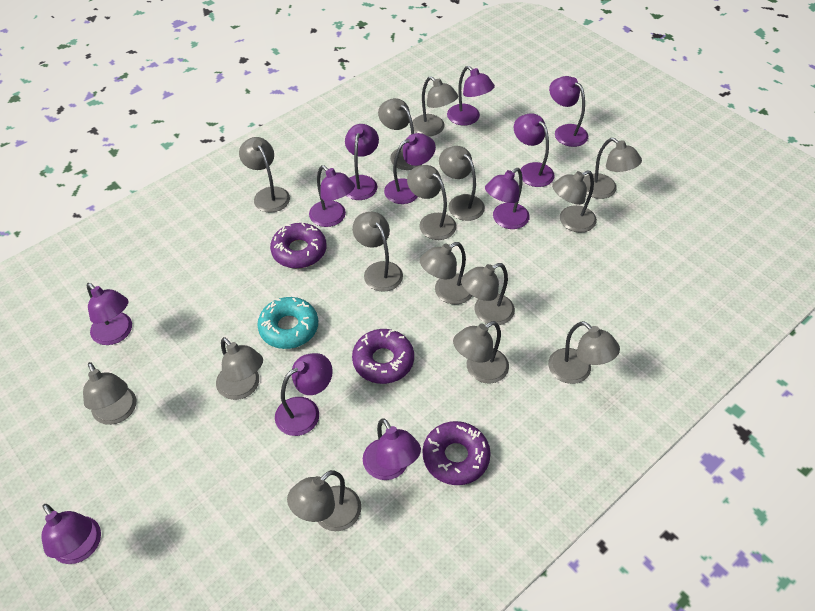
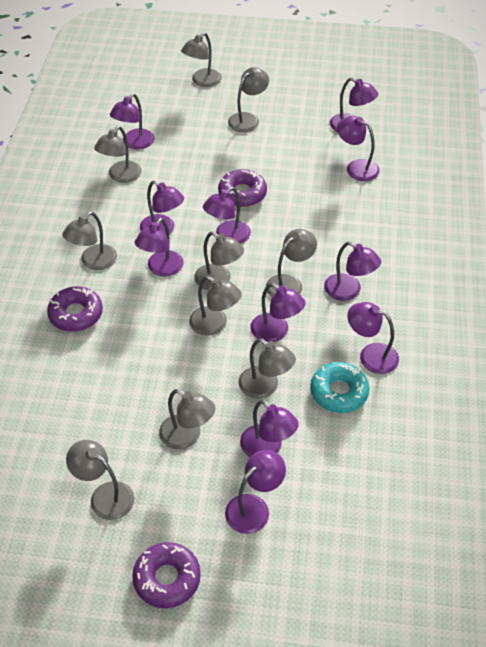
grey lamp: 15 -> 10

